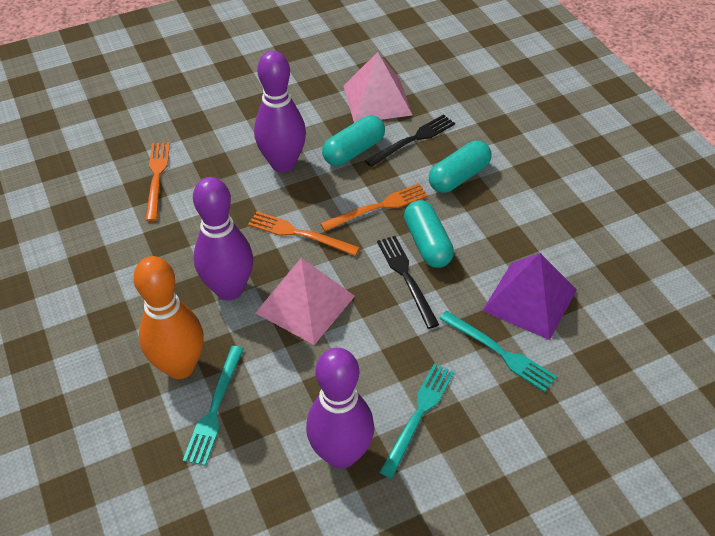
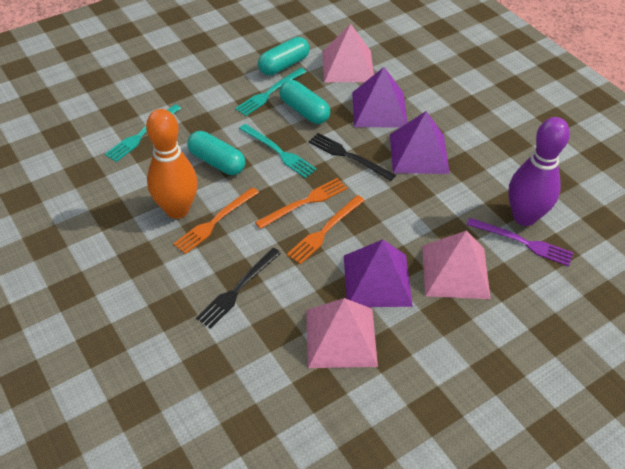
pink pyramid: 2 -> 3
purple bowling pin: 3 -> 1
purple fork: 0 -> 1
purple pyramid: 1 -> 3

